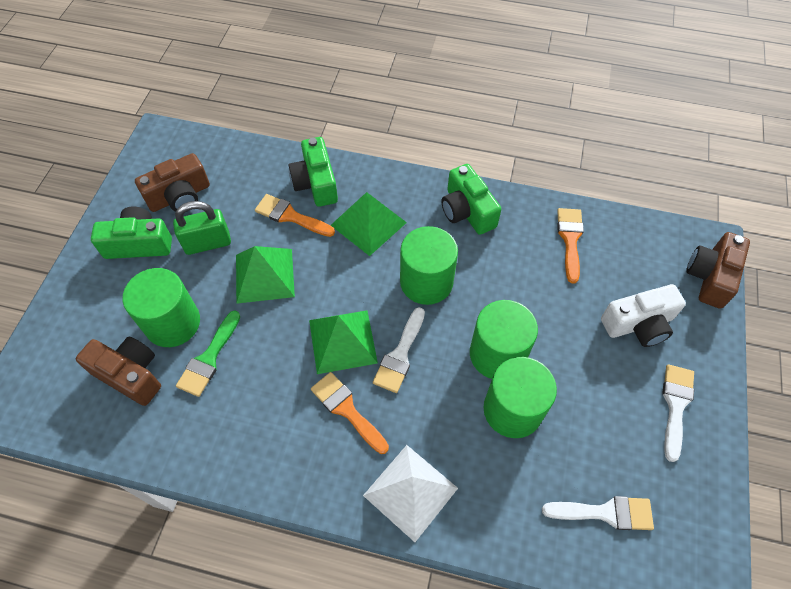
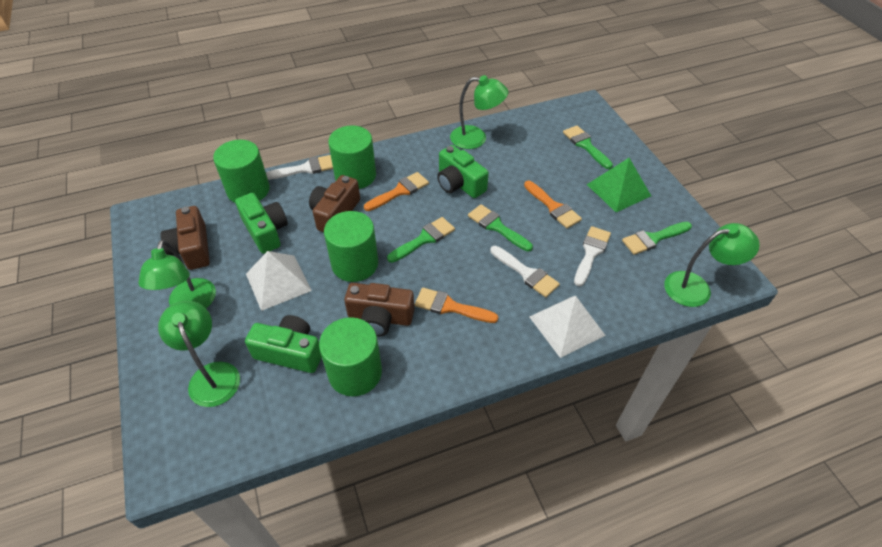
green brush: 1 -> 4
green lamp: 0 -> 4
green padlock: 1 -> 0
green pyramid: 3 -> 1
white camera: 1 -> 0
white pyramid: 1 -> 2

